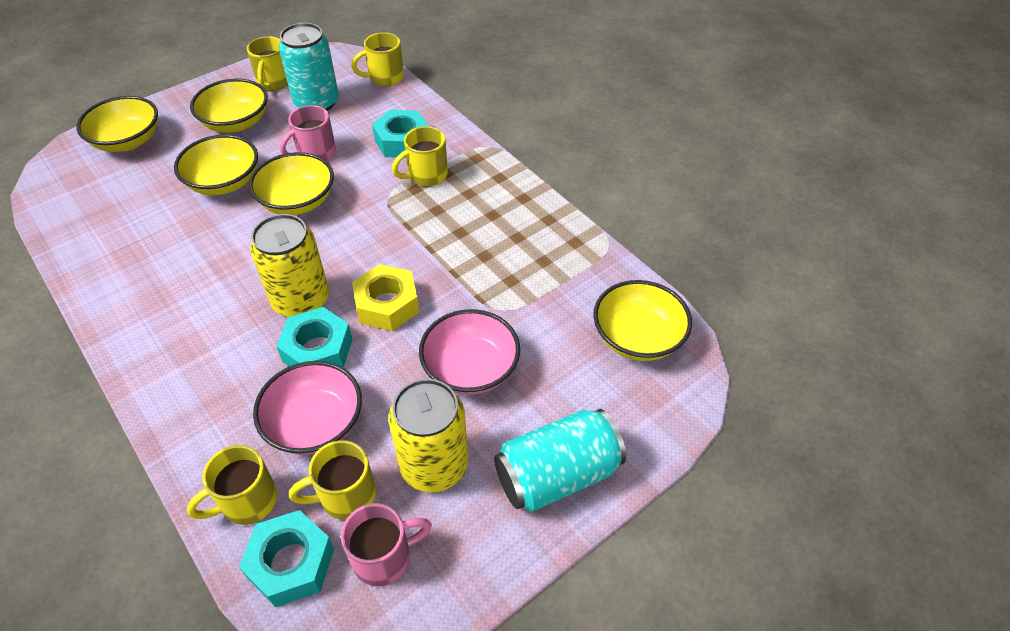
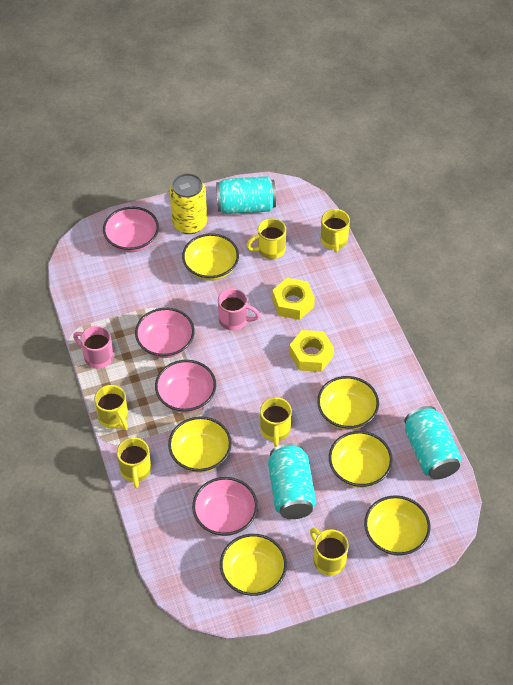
pink bowl: 2 -> 4
turquoise can: 2 -> 3
turquoise nut: 3 -> 0
yellow bowl: 5 -> 6
yellow can: 2 -> 1
yellow mug: 5 -> 6
yellow nut: 1 -> 2

